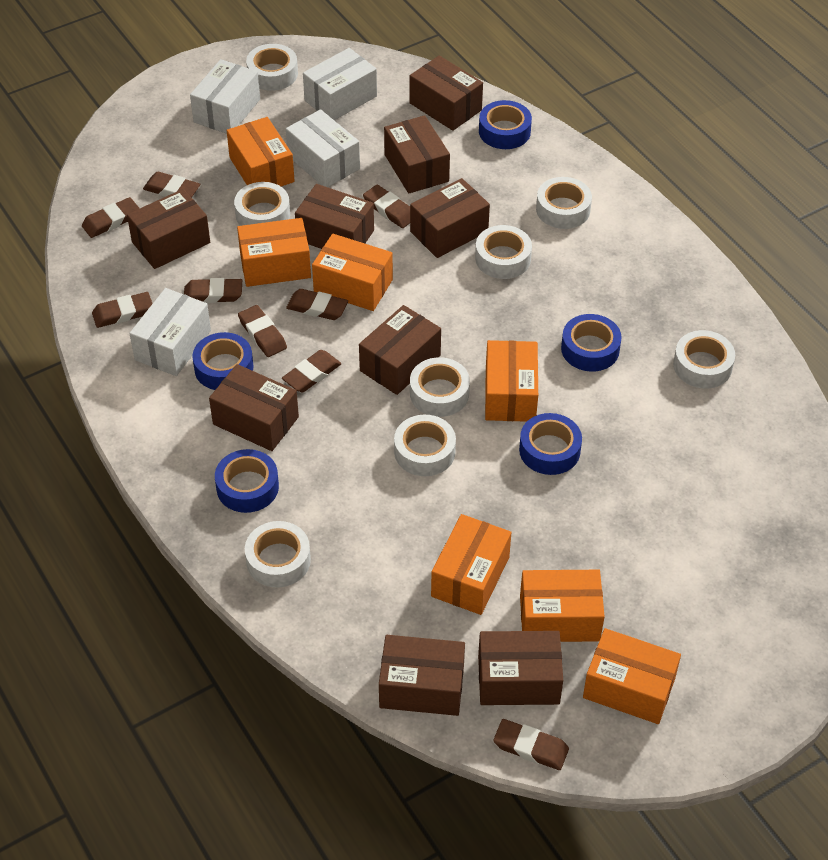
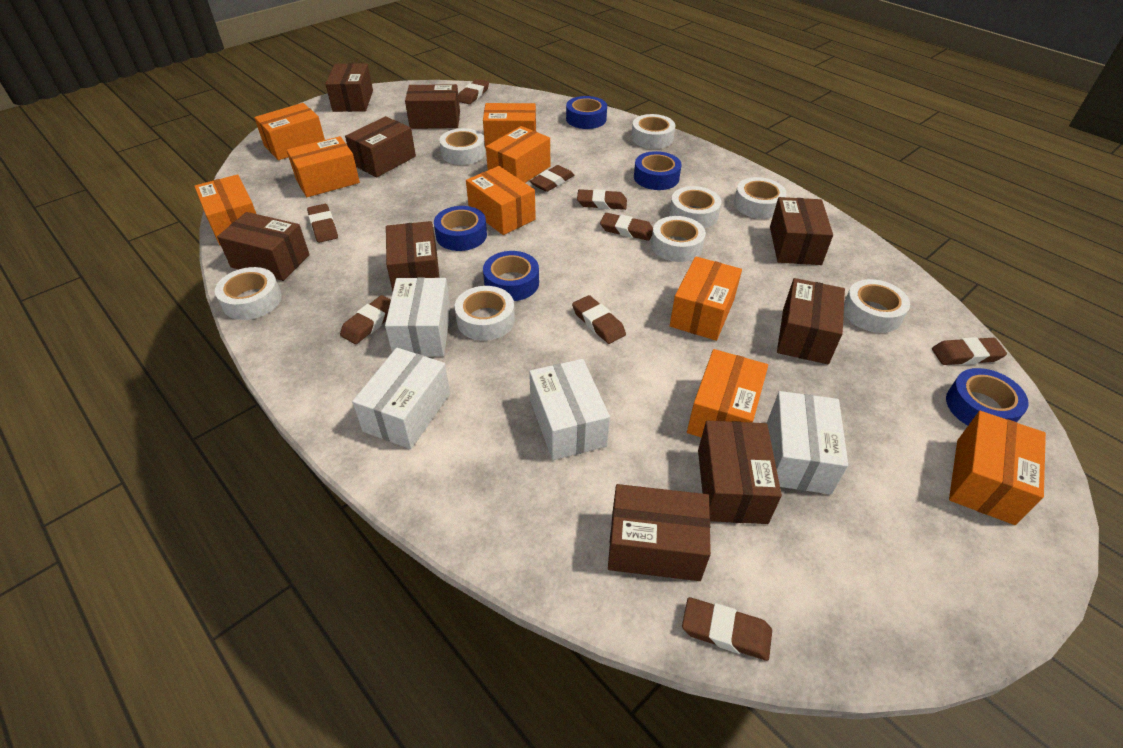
orange box: 7 -> 9

